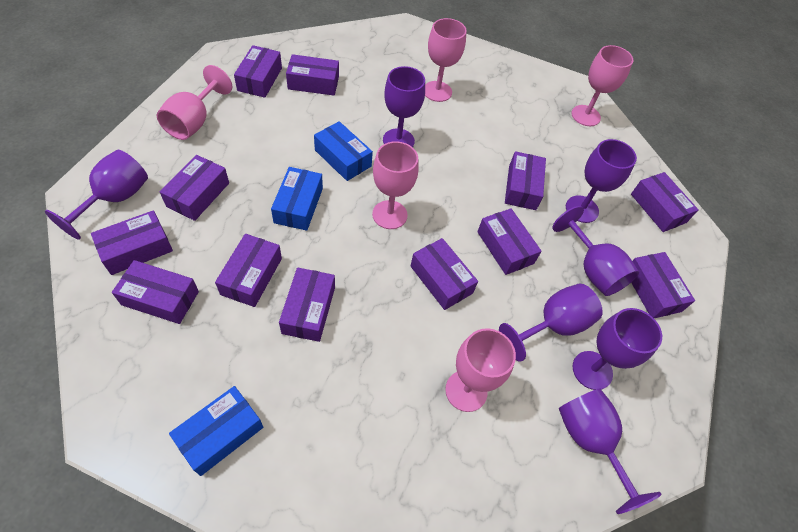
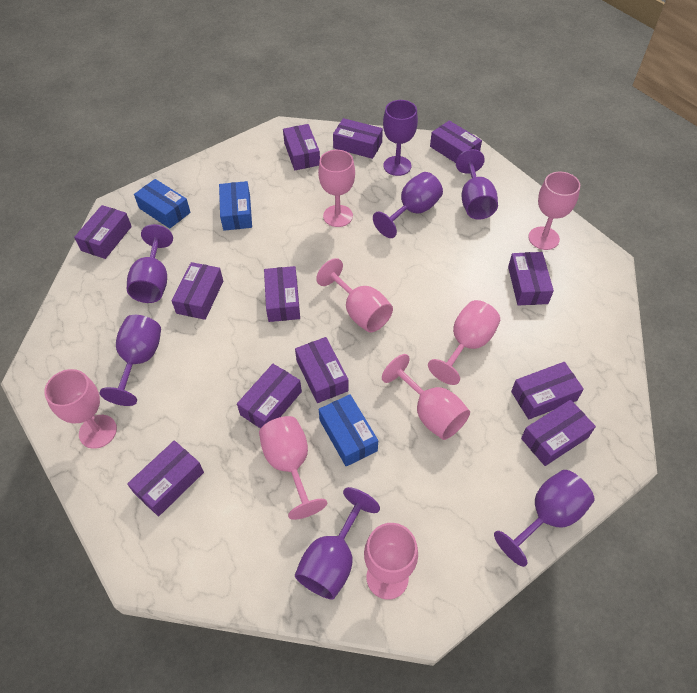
pink goblet: 5 -> 8

